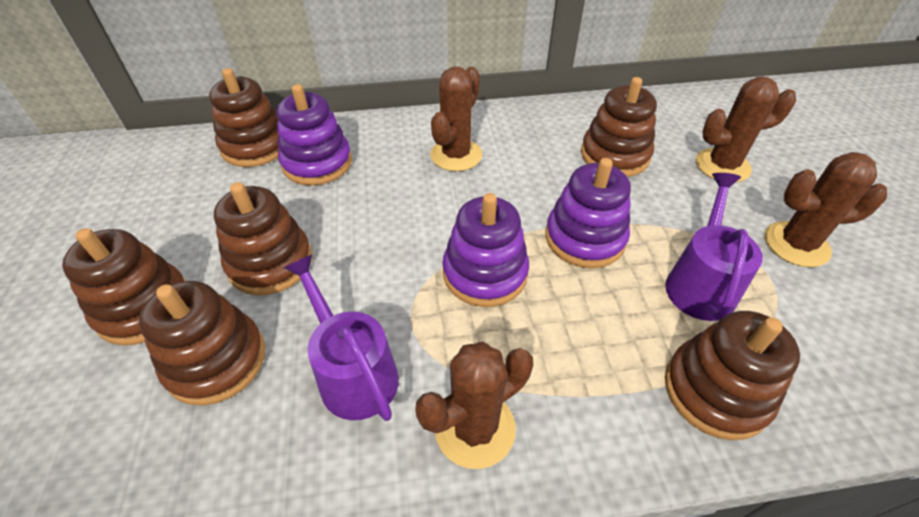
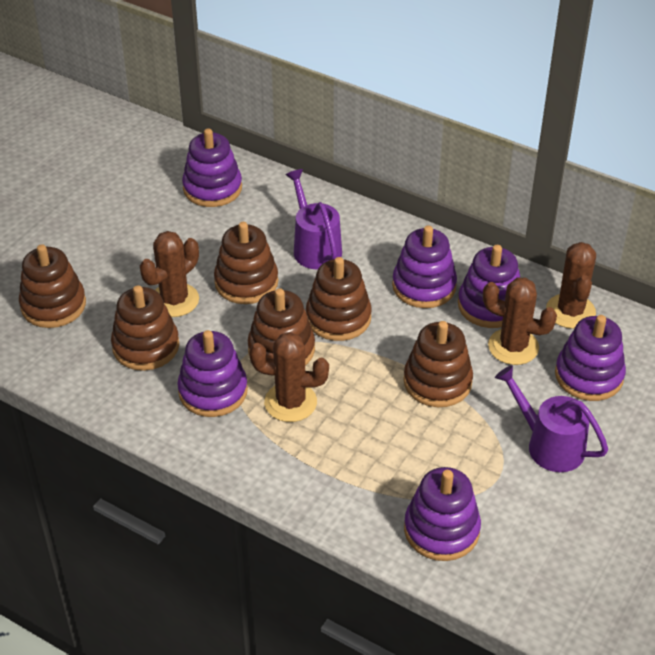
purple stacking toy: 3 -> 6

